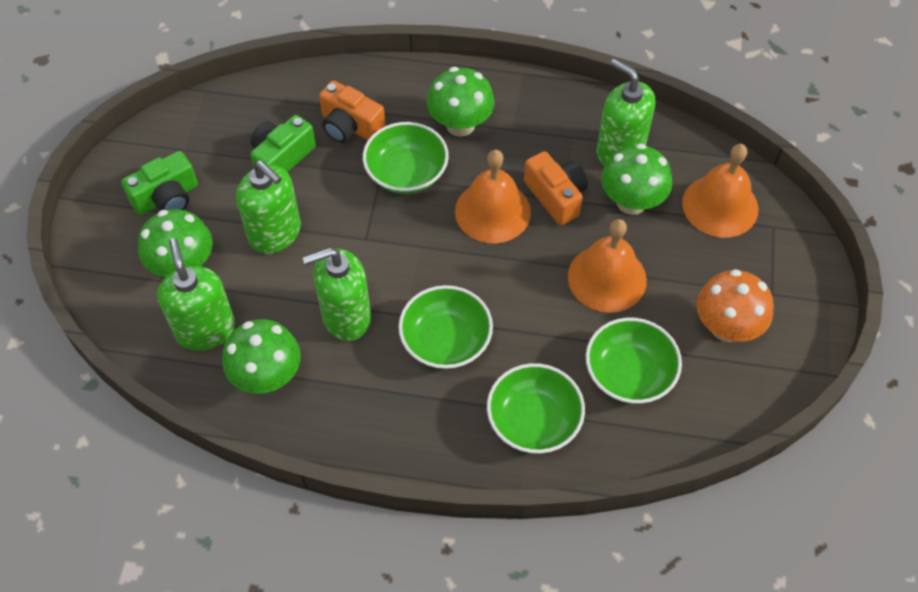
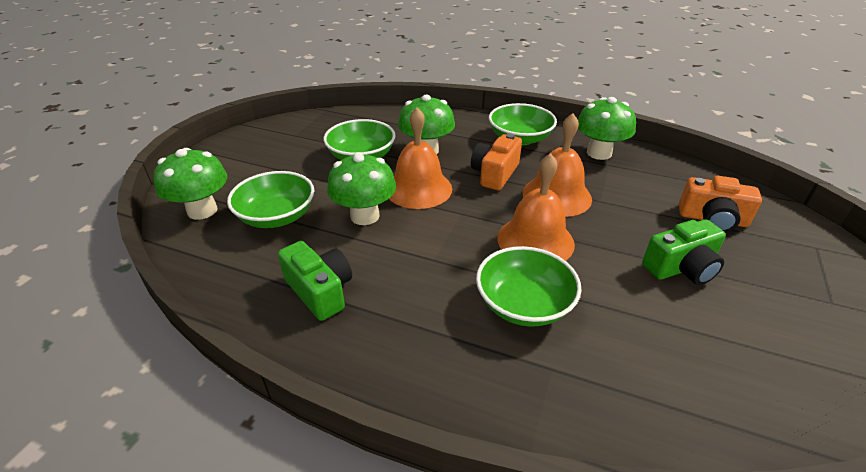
green soap dispenser: 4 -> 0
orange mushroom: 1 -> 0

